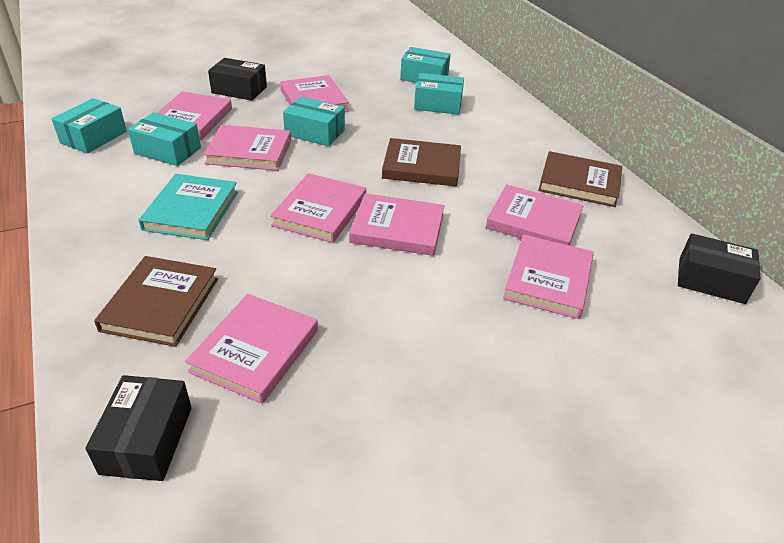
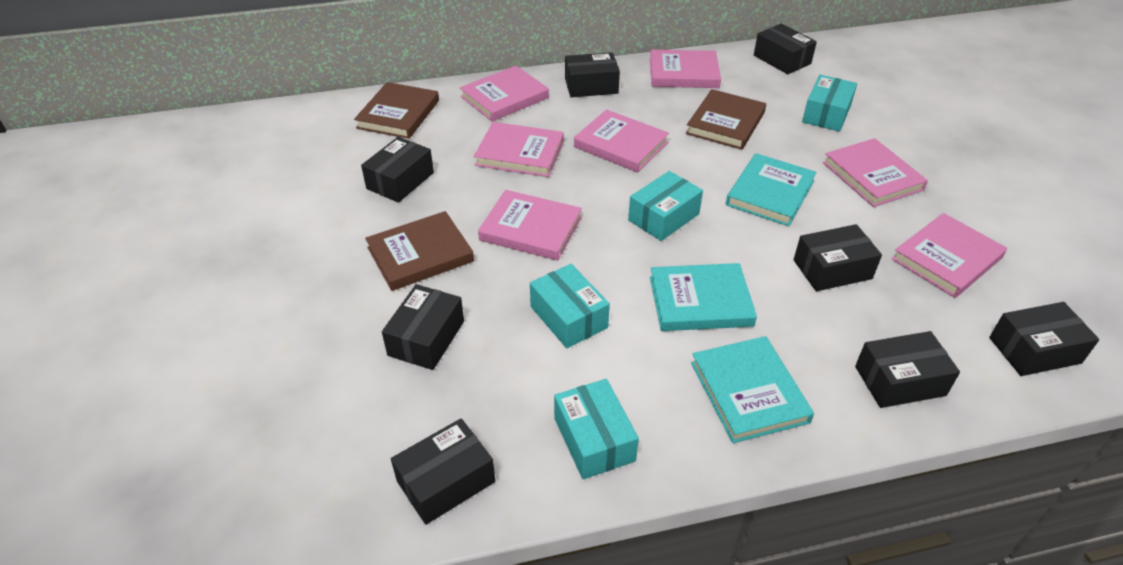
black box: 3 -> 8
pink book: 8 -> 7
turquoise book: 1 -> 3
turquoise box: 5 -> 4

